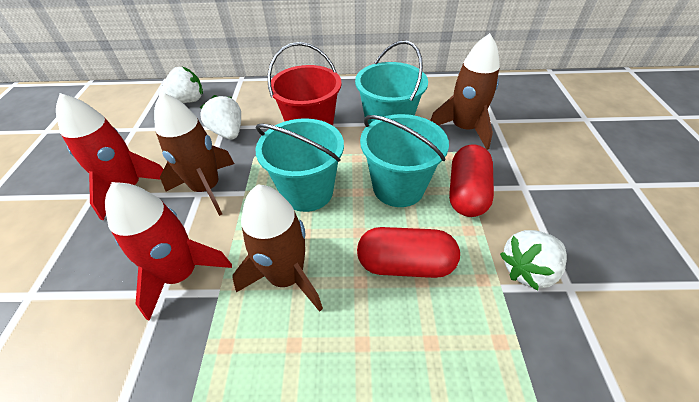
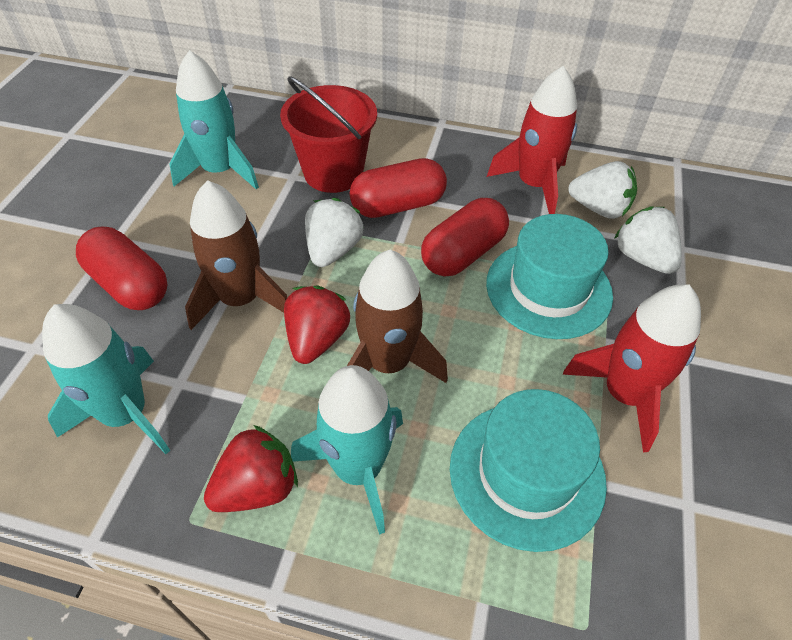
brown rocket: 3 -> 2
red capsule: 2 -> 3
red strawberry: 0 -> 2
turquoise bucket: 3 -> 0
turquoise hat: 0 -> 2
turquoise rocket: 0 -> 3

